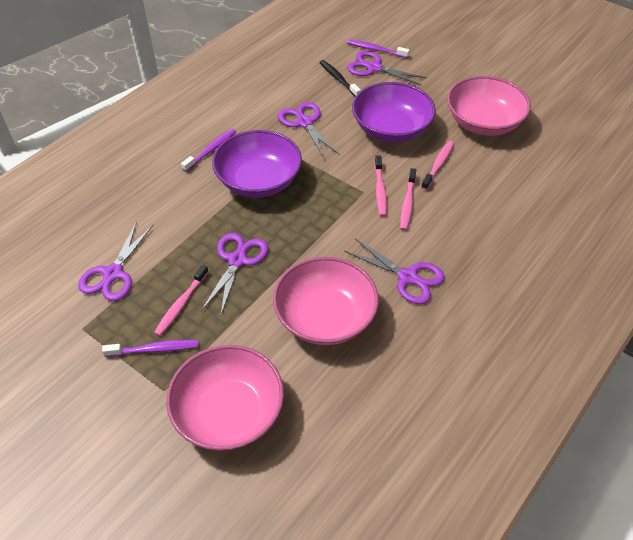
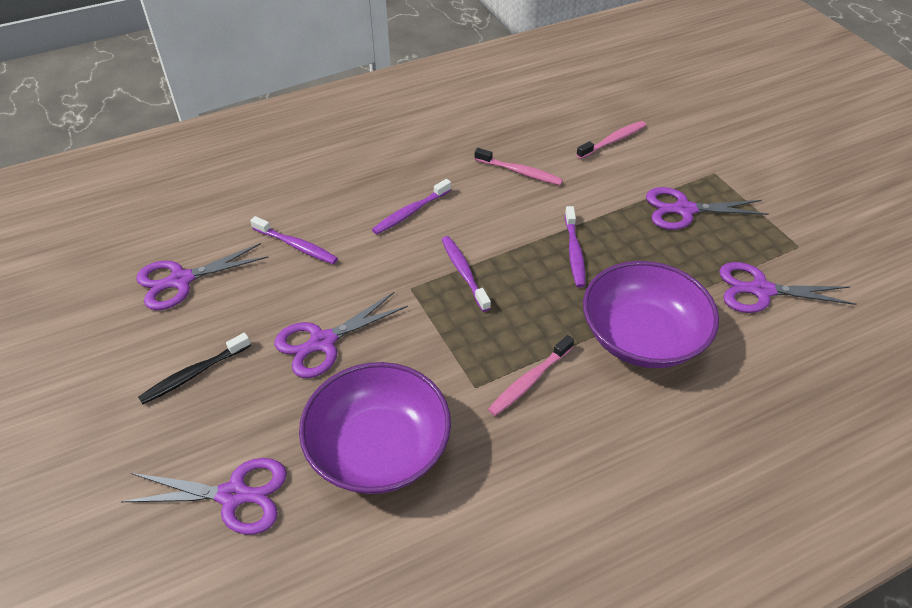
pink bowl: 3 -> 0
pink toothbrush: 4 -> 3
purple toothbrush: 3 -> 4

